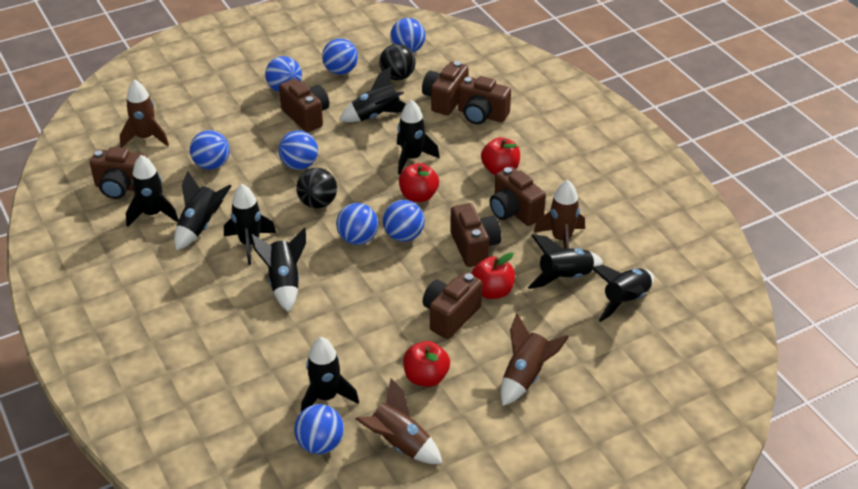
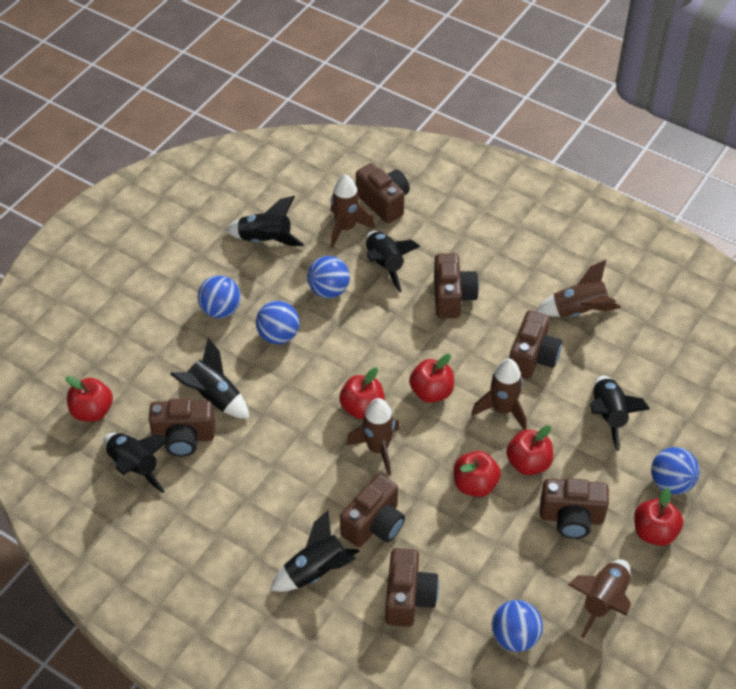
black ball: 2 -> 0
black rocket: 9 -> 6
blue ball: 8 -> 5
brown rocket: 4 -> 5
red apple: 4 -> 6

